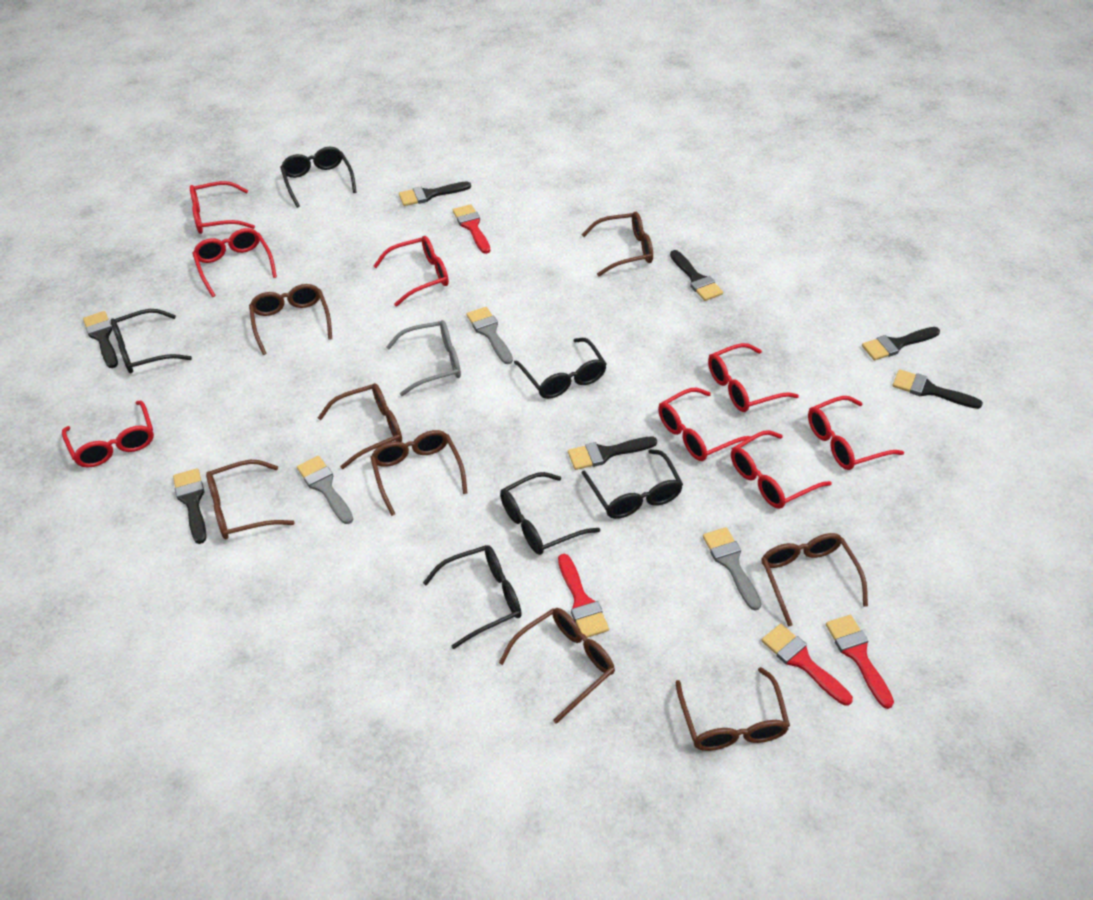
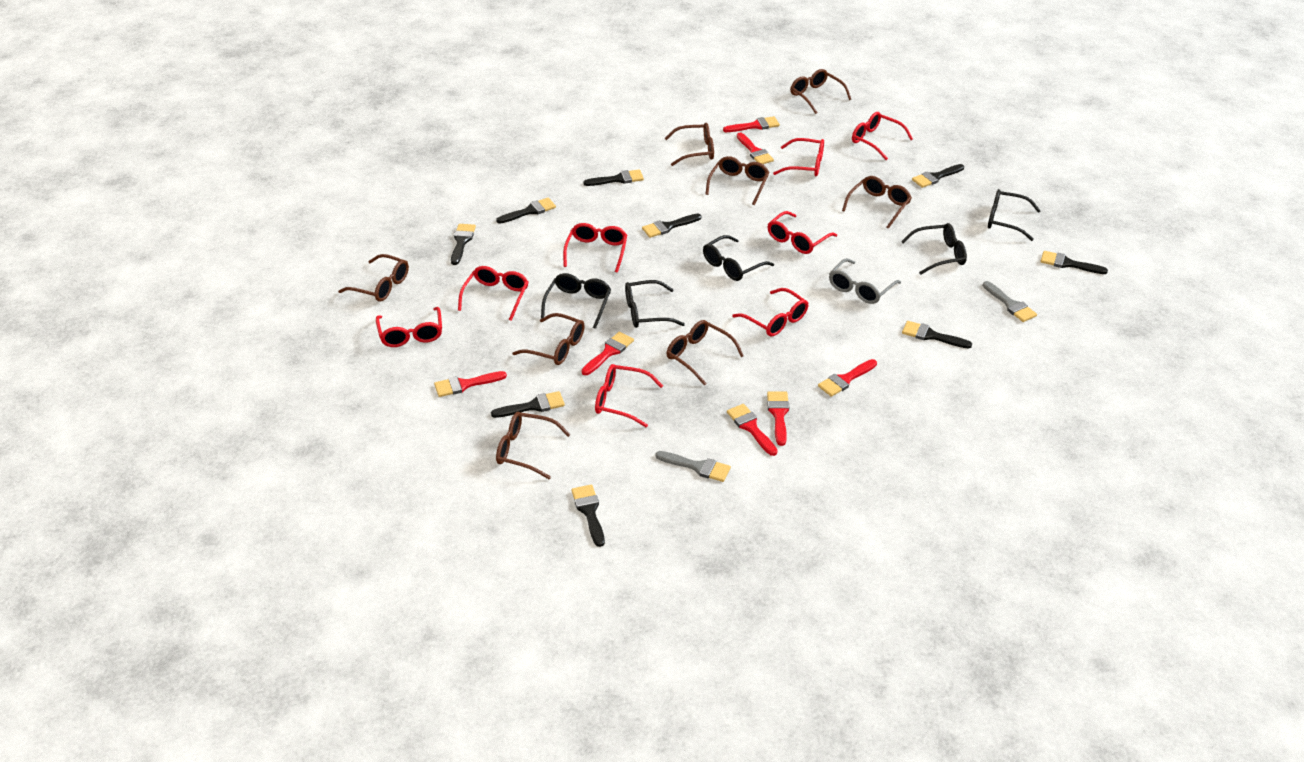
black brush: 7 -> 9
black glasses: 6 -> 5
grey brush: 3 -> 2
red brush: 4 -> 7

